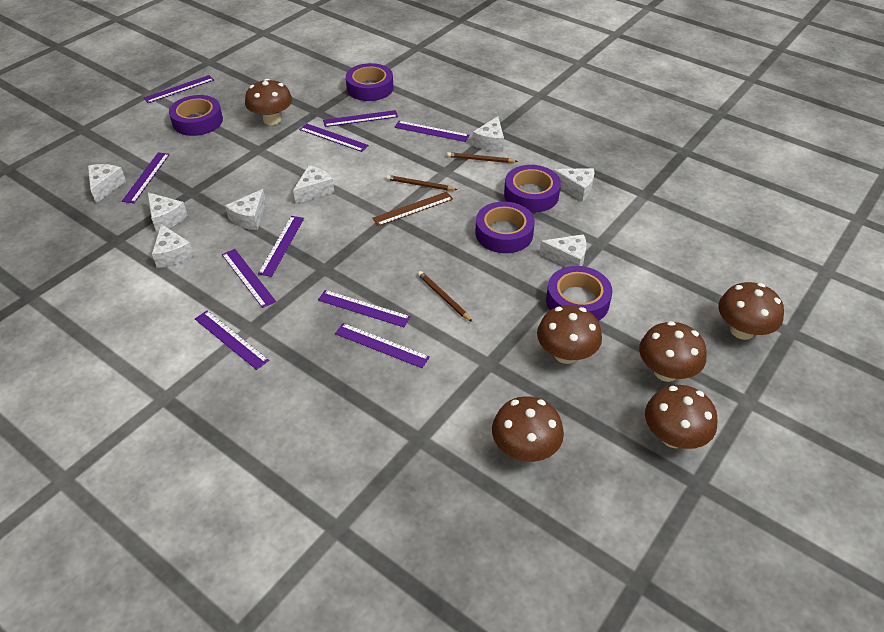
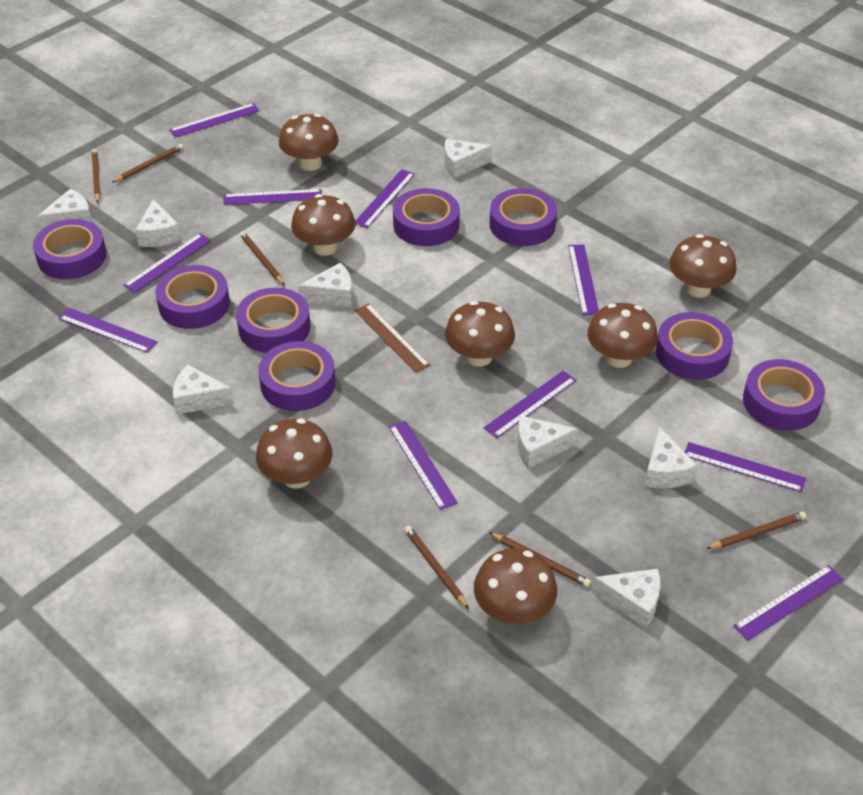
brown mushroom: 6 -> 7
brown pencil: 3 -> 6
purple tape: 5 -> 8

